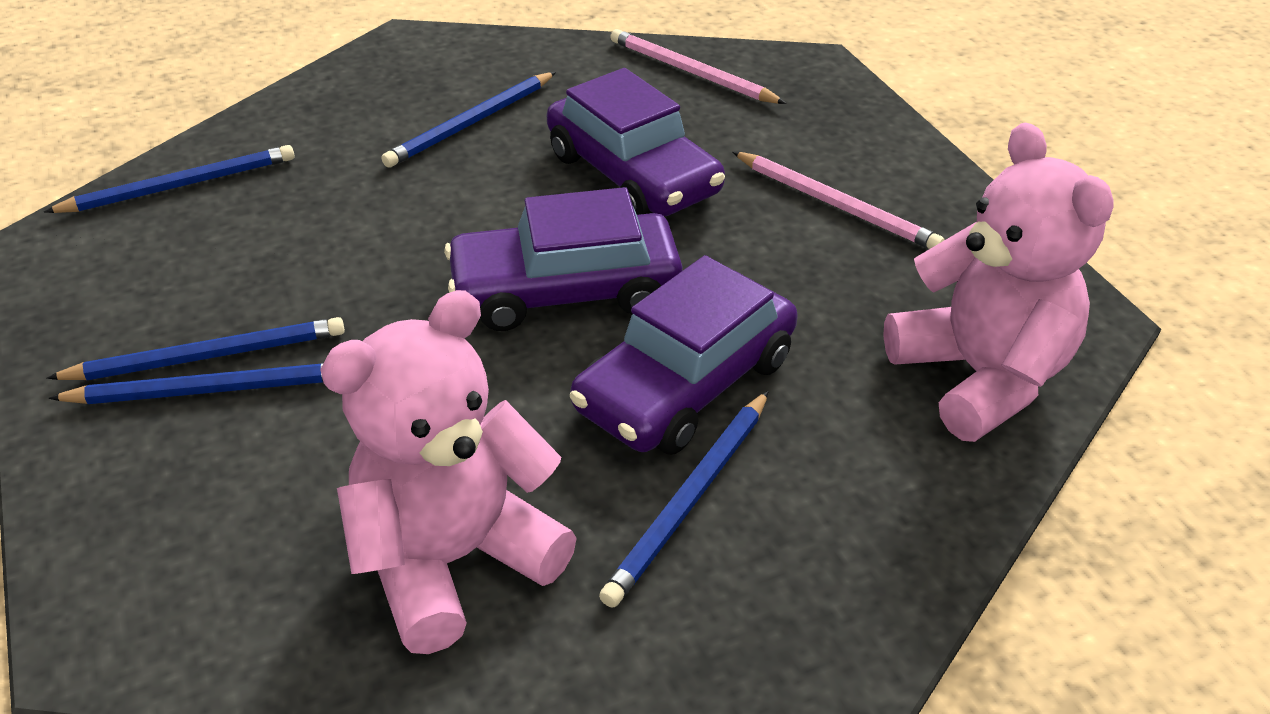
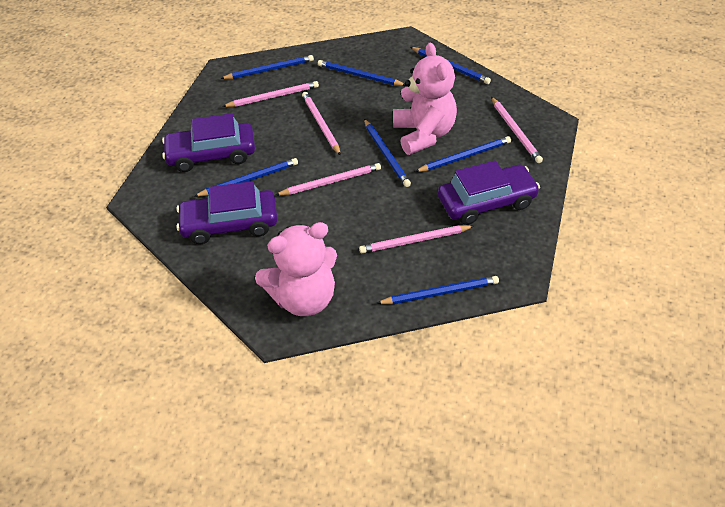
blue pencil: 5 -> 7
pink pencil: 2 -> 5

